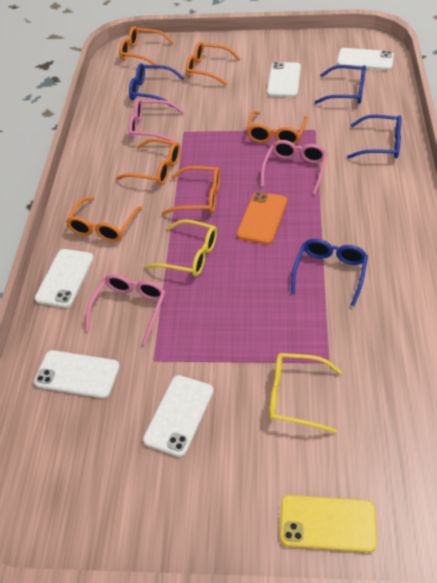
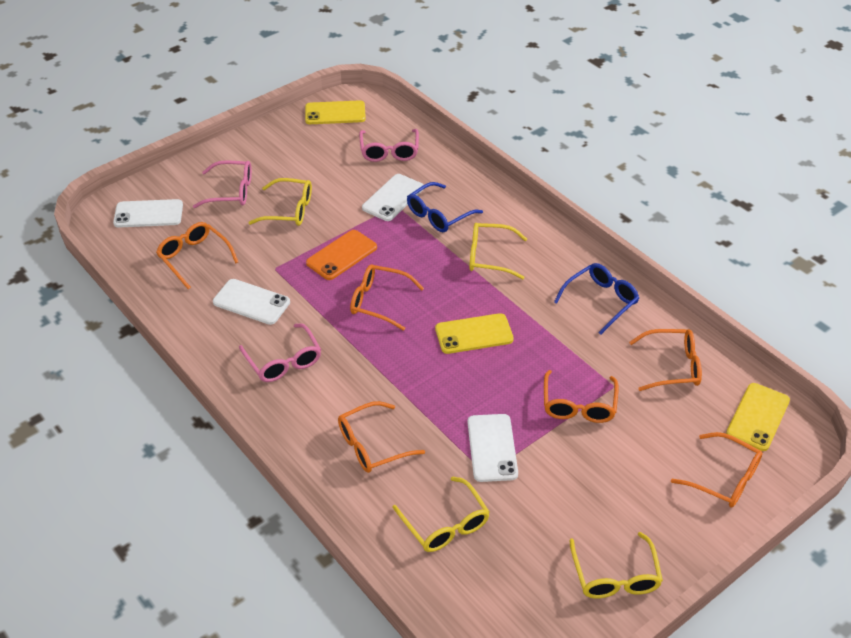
blue glasses: 4 -> 2
white phone: 5 -> 4
yellow glasses: 2 -> 4
yellow phone: 1 -> 3

